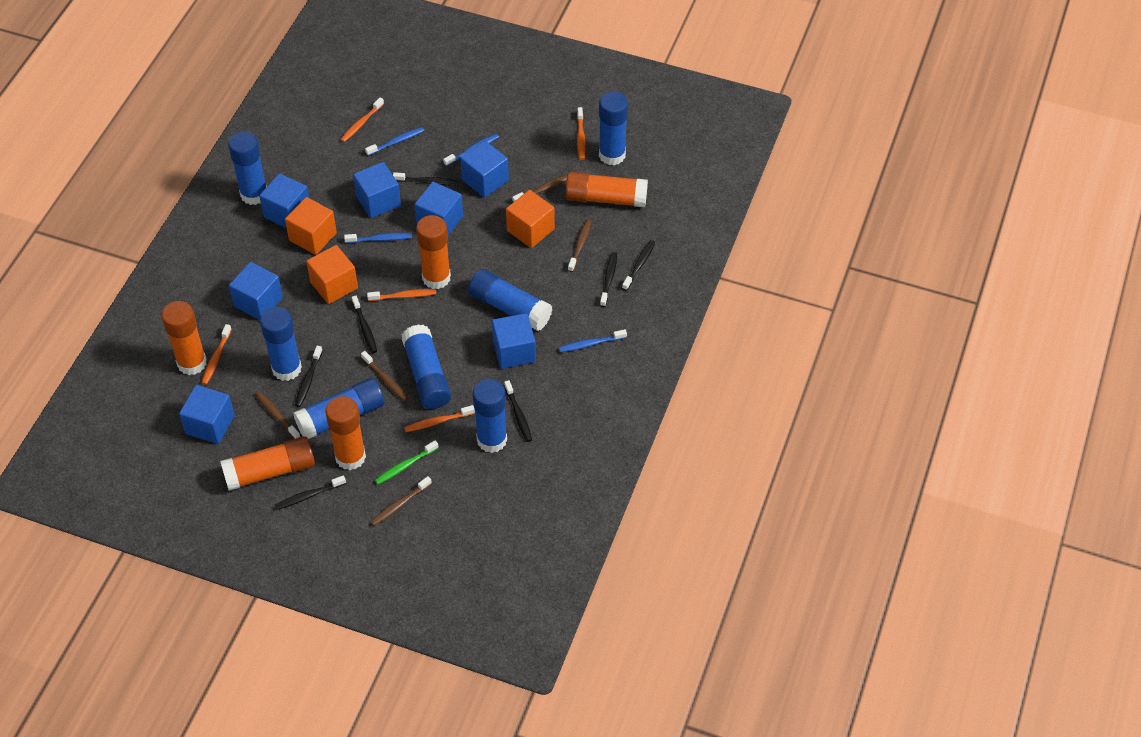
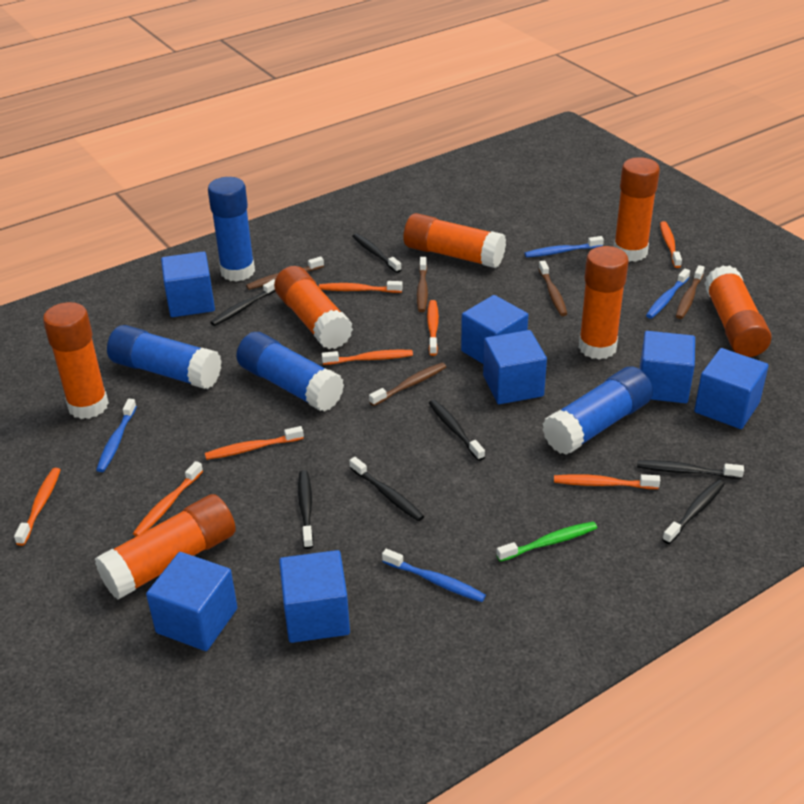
blue glue stick: 7 -> 4
orange cube: 3 -> 0
orange glue stick: 5 -> 7
orange toothbrush: 5 -> 8

